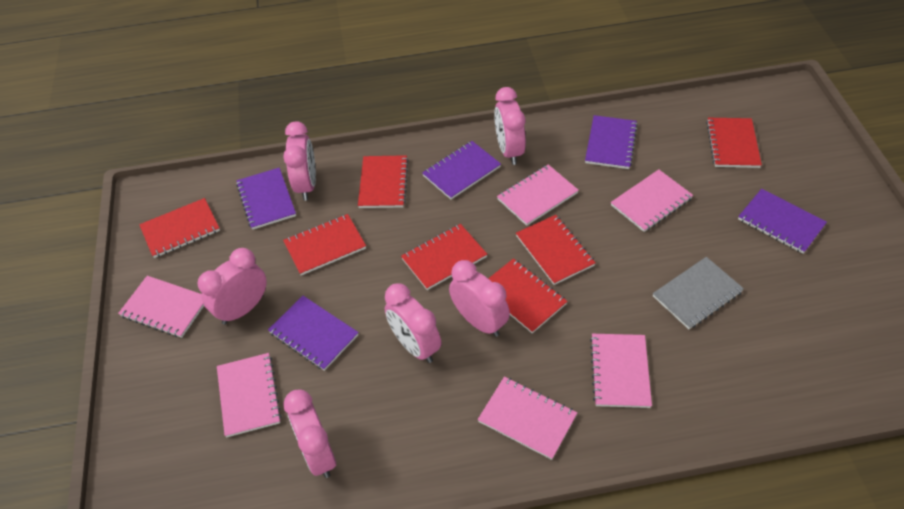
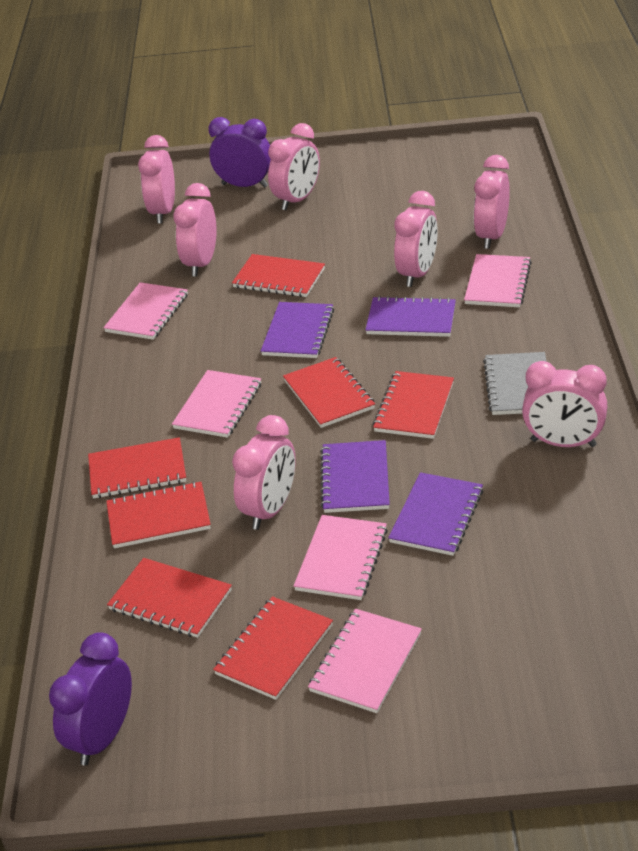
pink clock: 6 -> 7
pink notebook: 6 -> 5
purple clock: 0 -> 2
purple notebook: 5 -> 4

